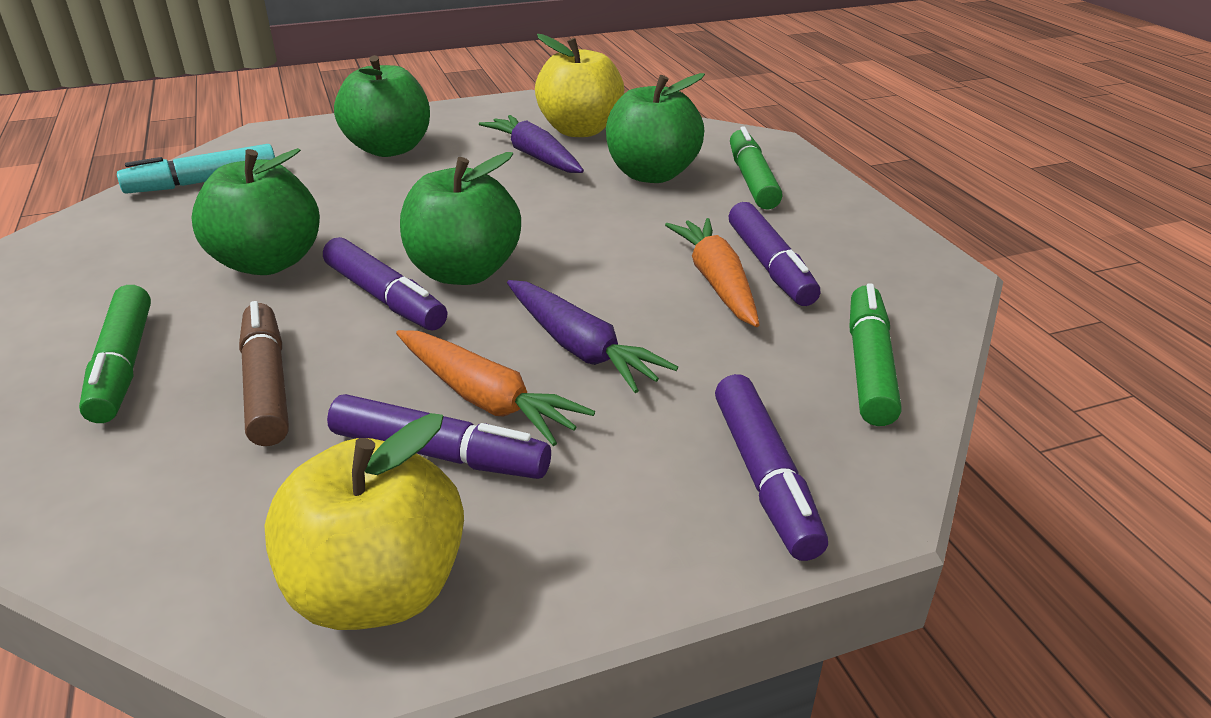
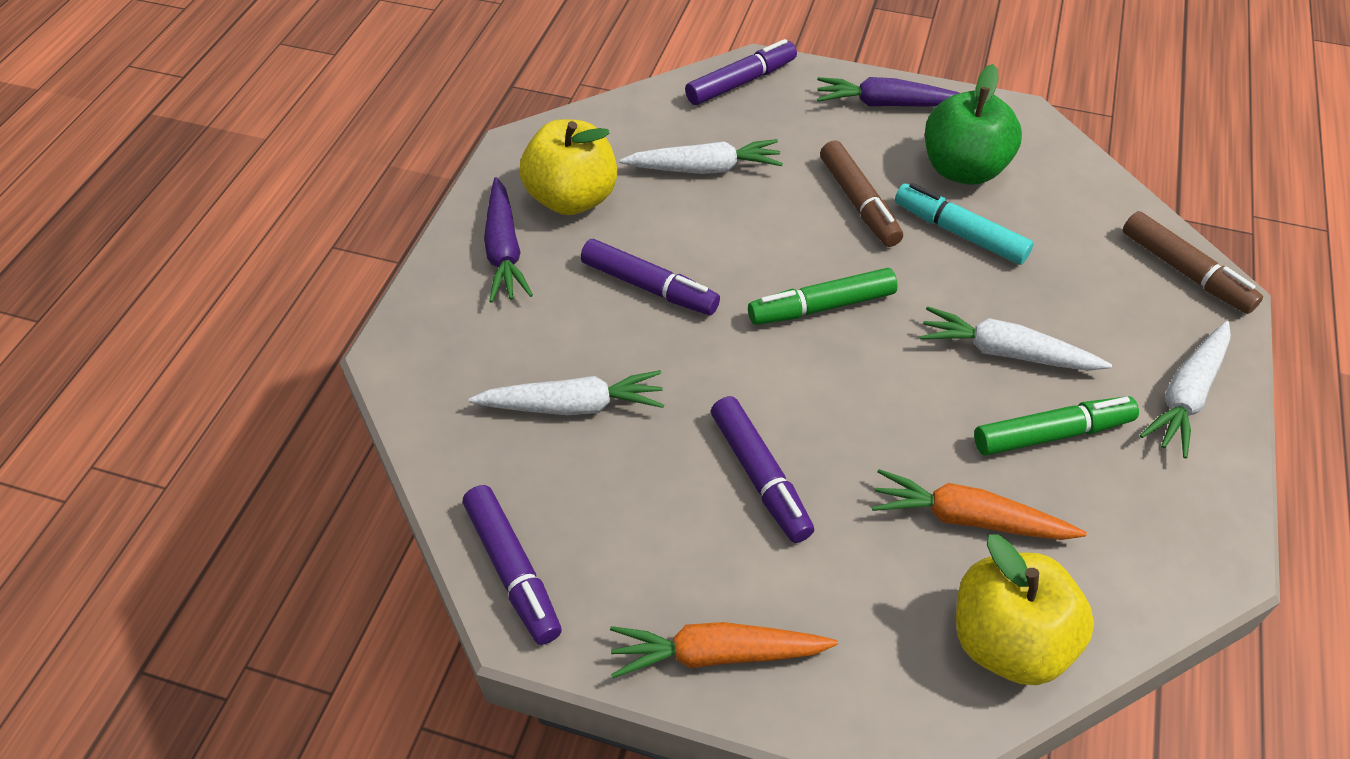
brown marker: 1 -> 2
green apple: 4 -> 1
green marker: 3 -> 2
white carrot: 0 -> 4

